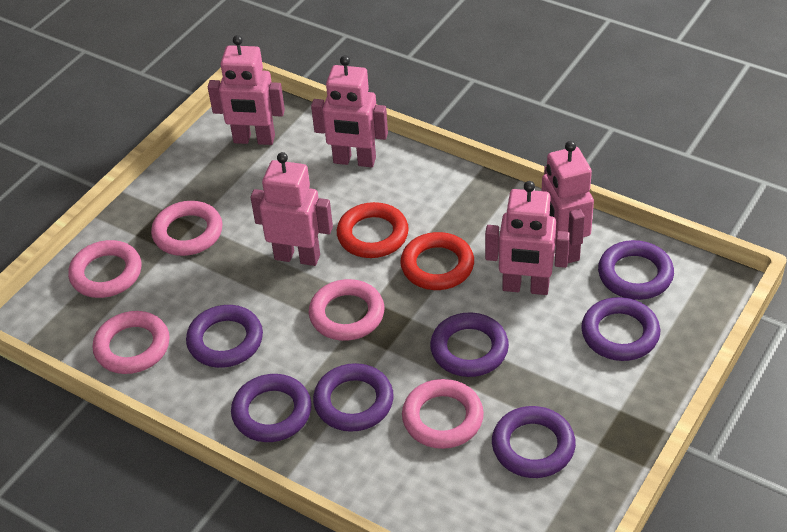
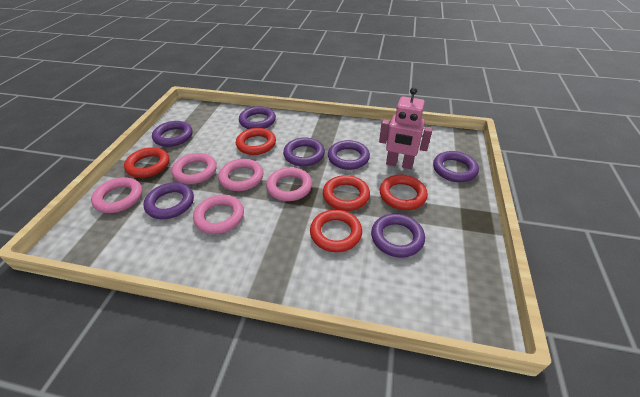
pink robot: 5 -> 1
red ring: 2 -> 5

